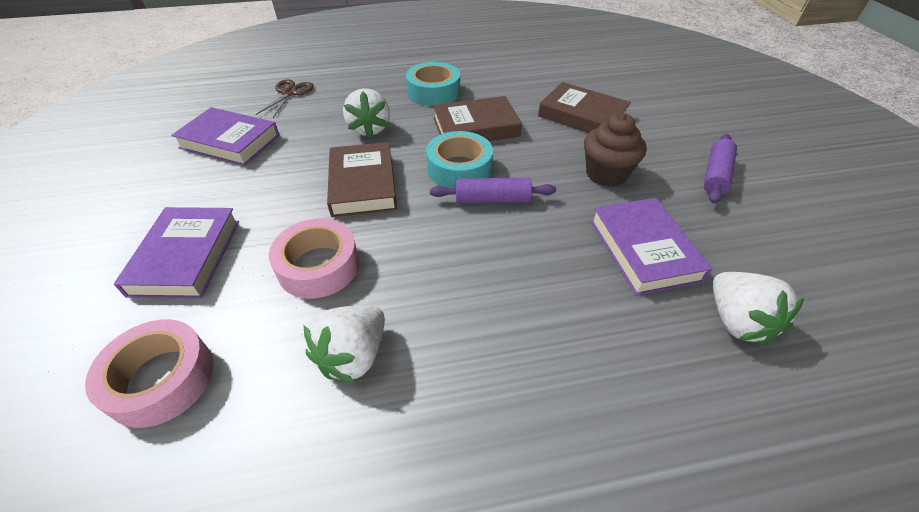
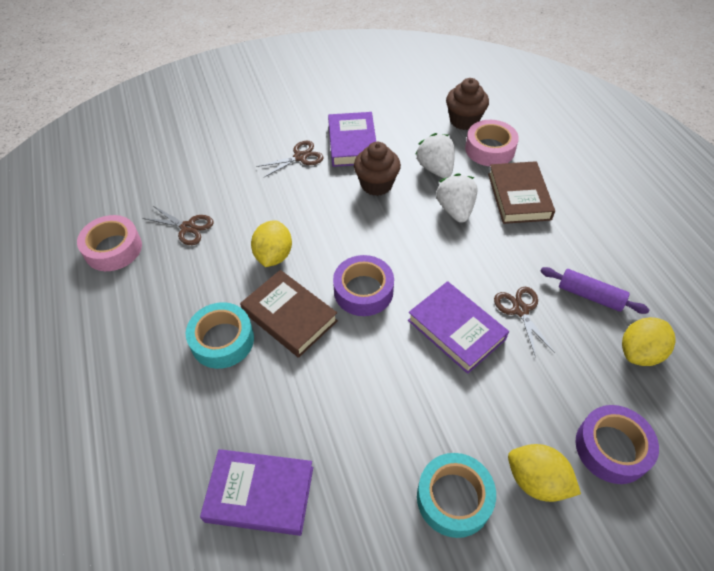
brown book: 3 -> 2
brown cupcake: 1 -> 2
brown scissors: 1 -> 3
purple rolling pin: 2 -> 1
purple tape: 0 -> 2
white strawberry: 3 -> 2
yellow lemon: 0 -> 3

